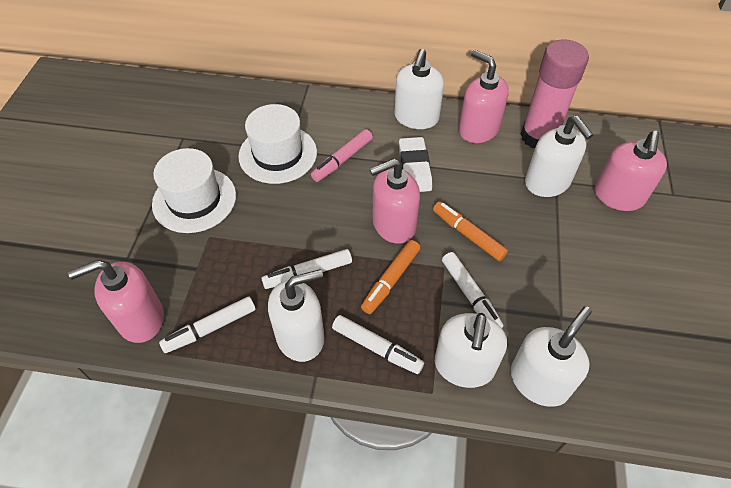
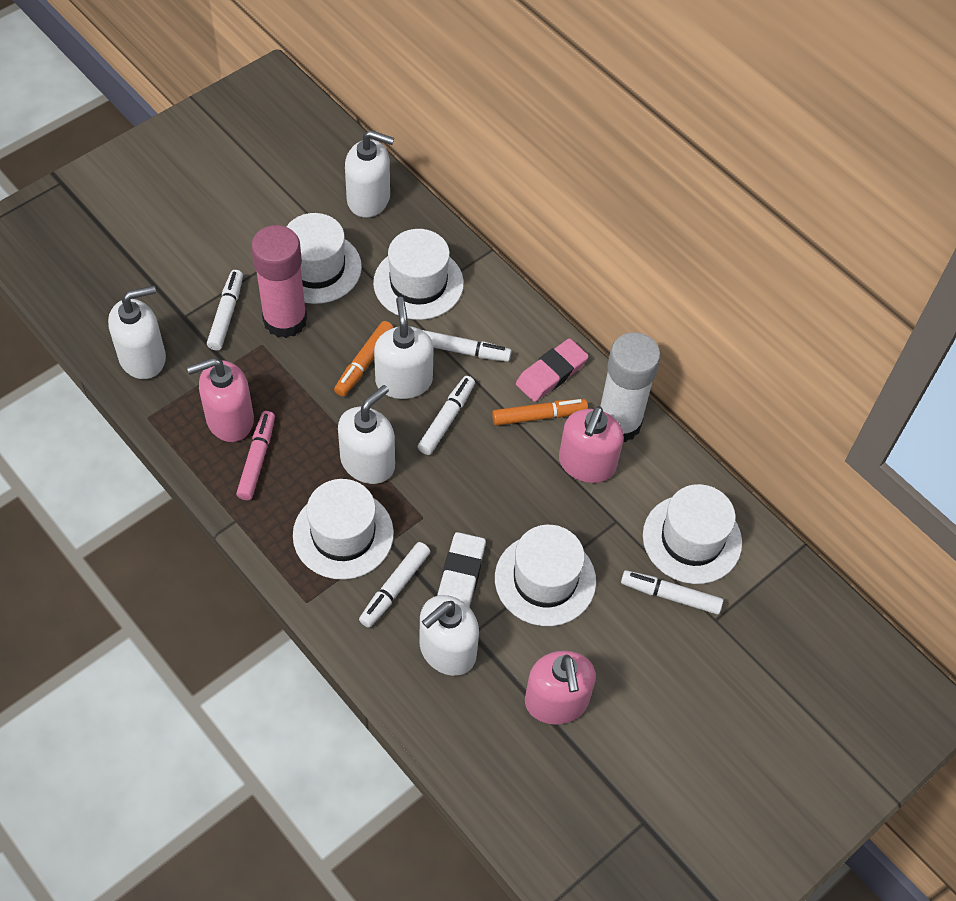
pink eraser: 0 -> 1
pink soap dispenser: 4 -> 3
white glue stick: 0 -> 1
white hat: 2 -> 5
white marker: 4 -> 5

